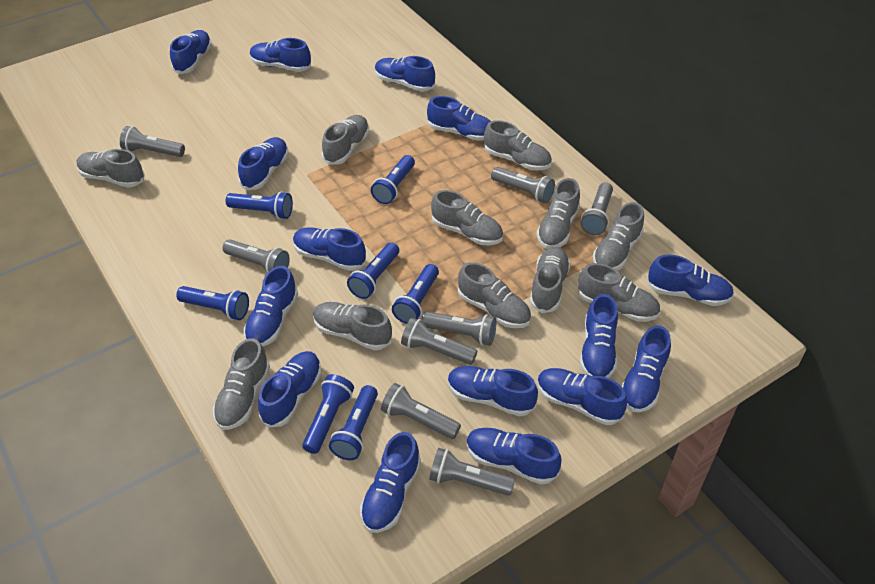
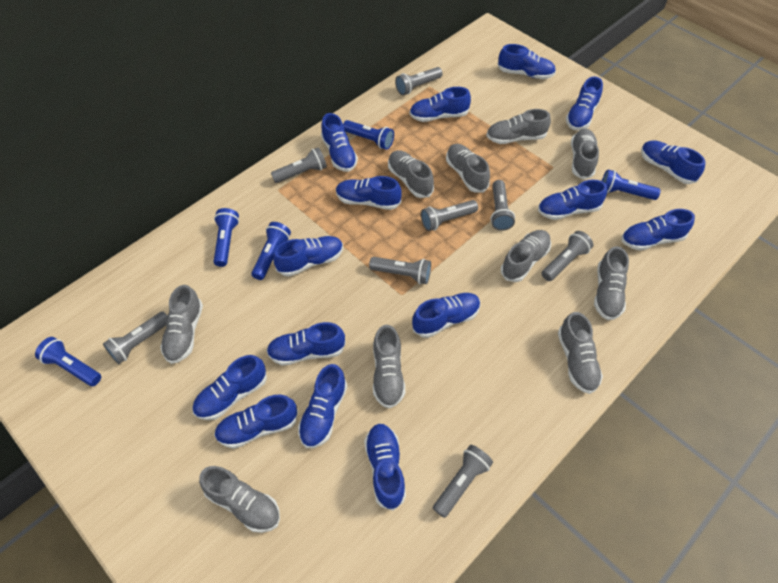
blue flashlight: 7 -> 5
grey shoe: 11 -> 10

